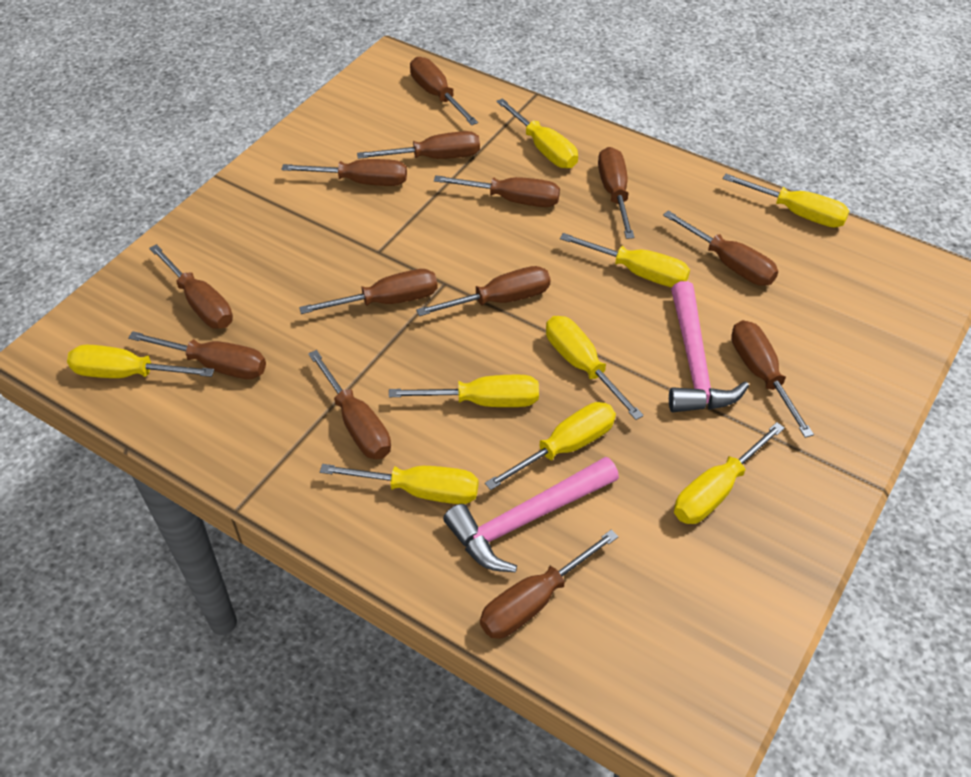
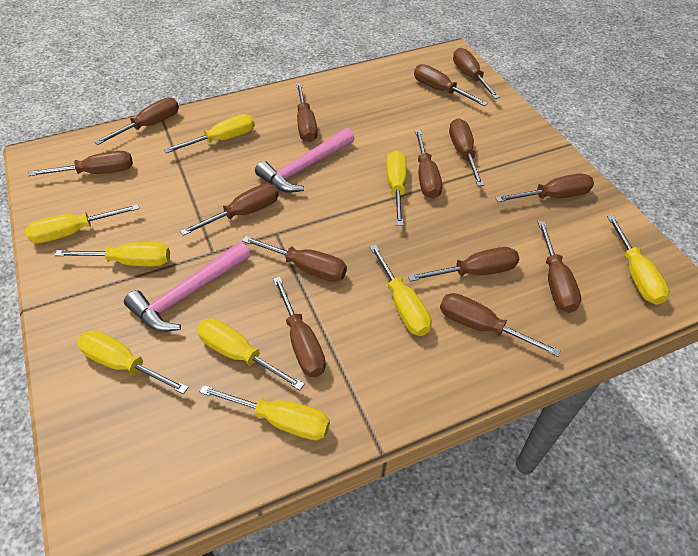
brown screwdriver: 13 -> 14

